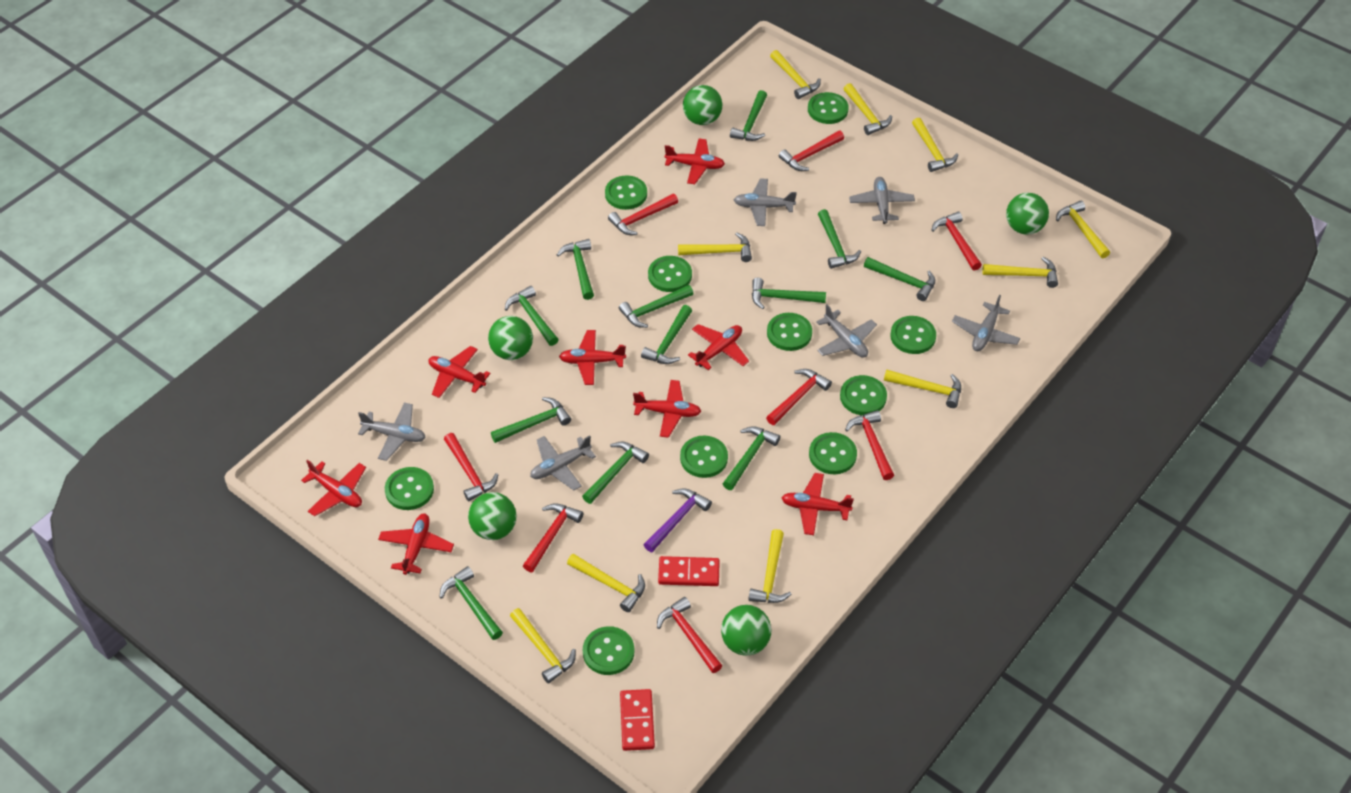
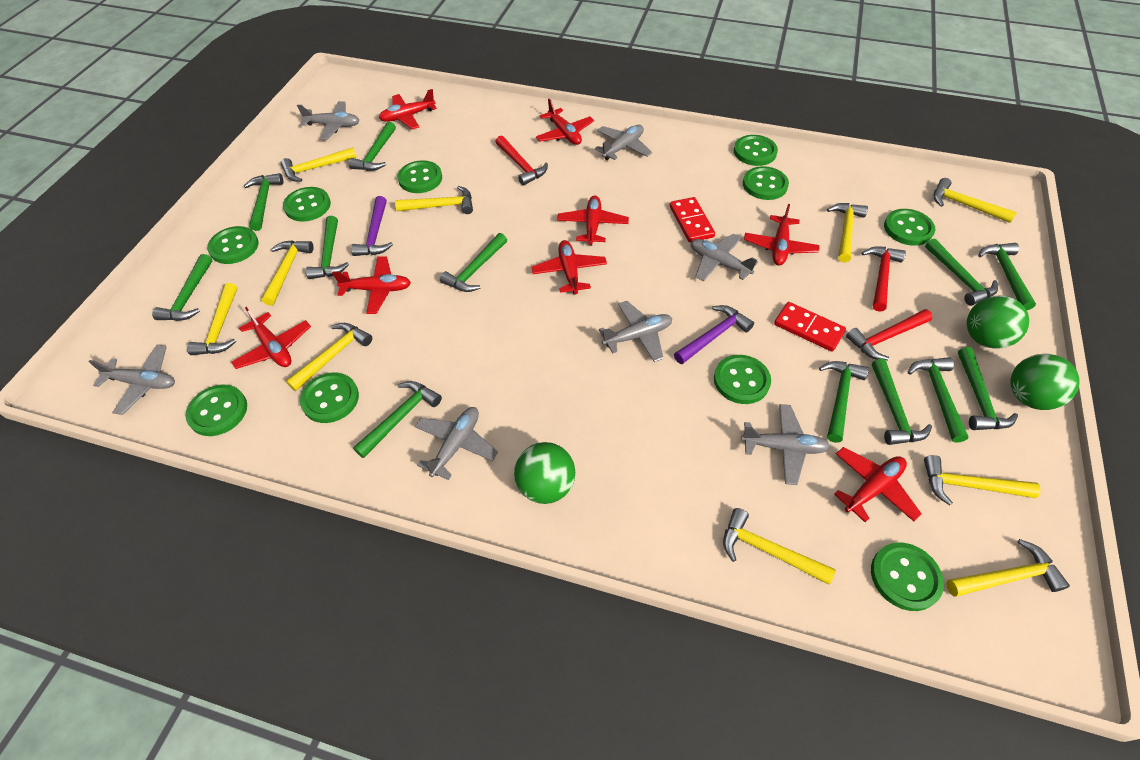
green ball: 5 -> 3
grey plane: 6 -> 7
purple hammer: 1 -> 2
red hammer: 8 -> 3

